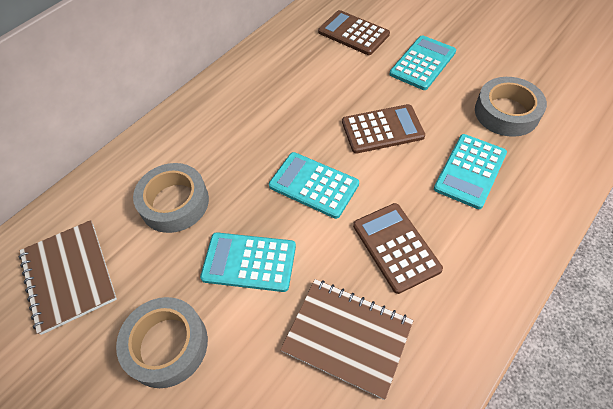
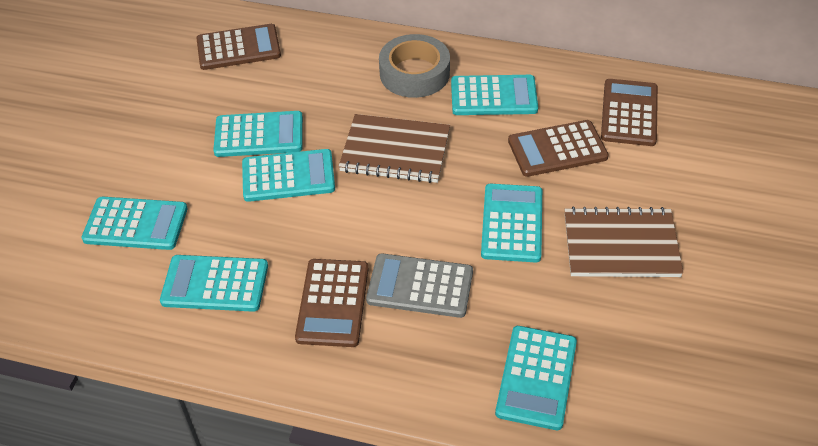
brown calculator: 3 -> 4
grey calculator: 0 -> 1
grey tape: 3 -> 1
turquoise calculator: 4 -> 7

